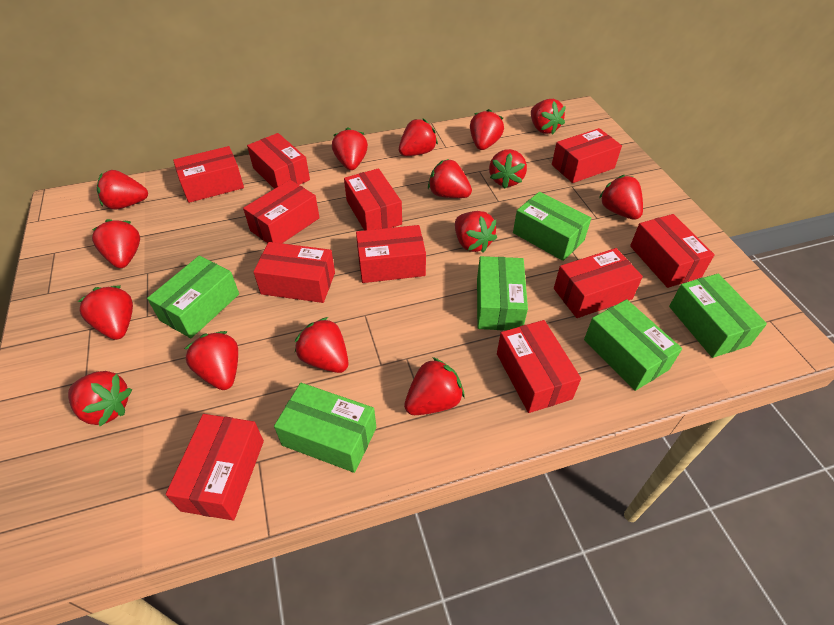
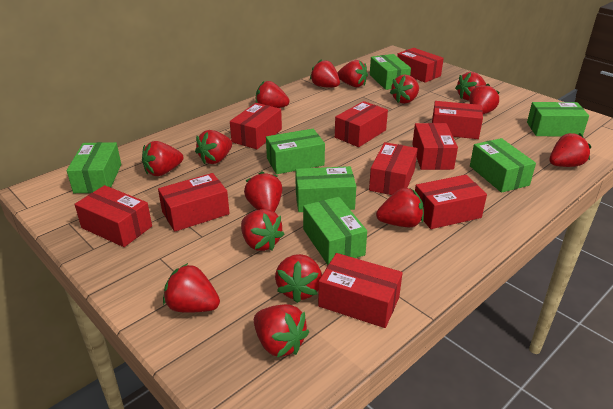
green box: 6 -> 7
red box: 11 -> 10

